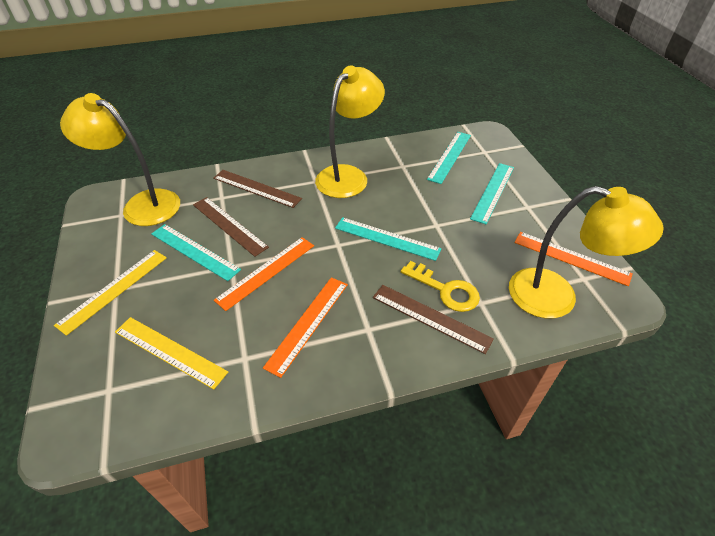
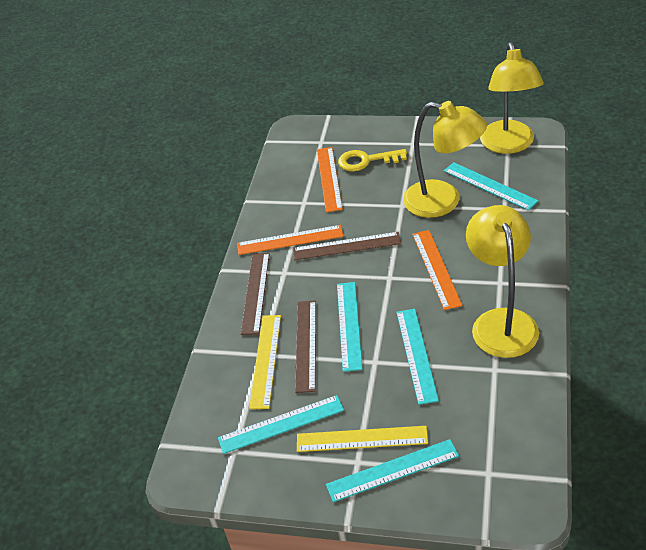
turquoise ruler: 4 -> 5

